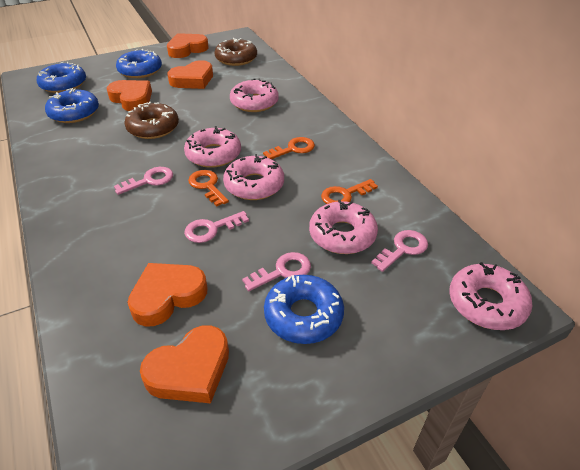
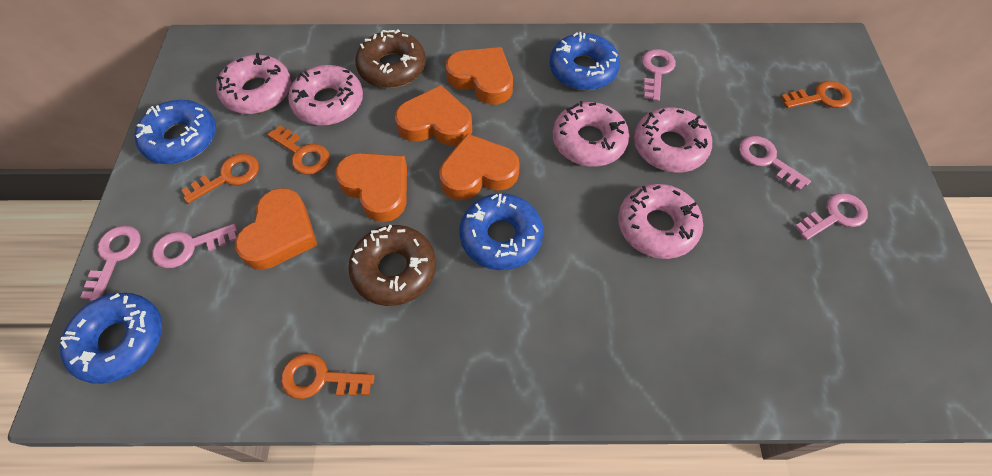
orange key: 3 -> 4
pink key: 4 -> 5

